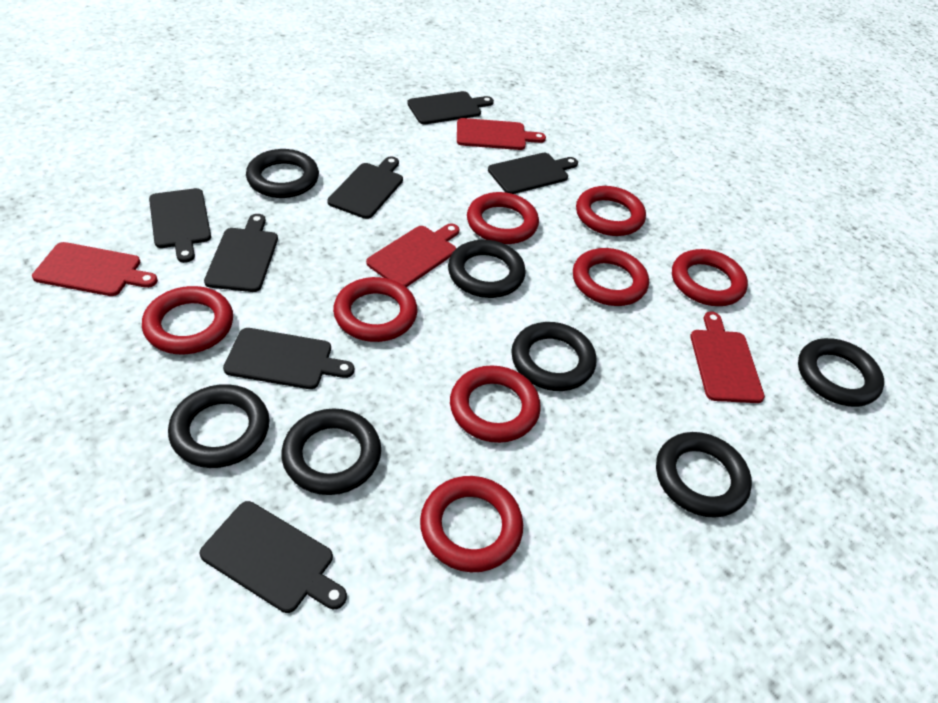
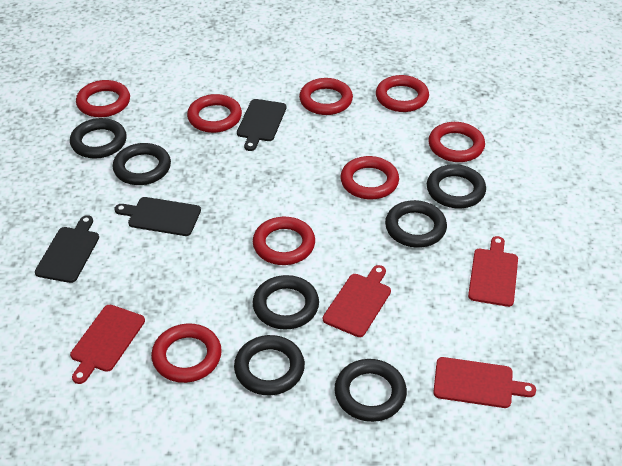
black cutting board: 7 -> 3

